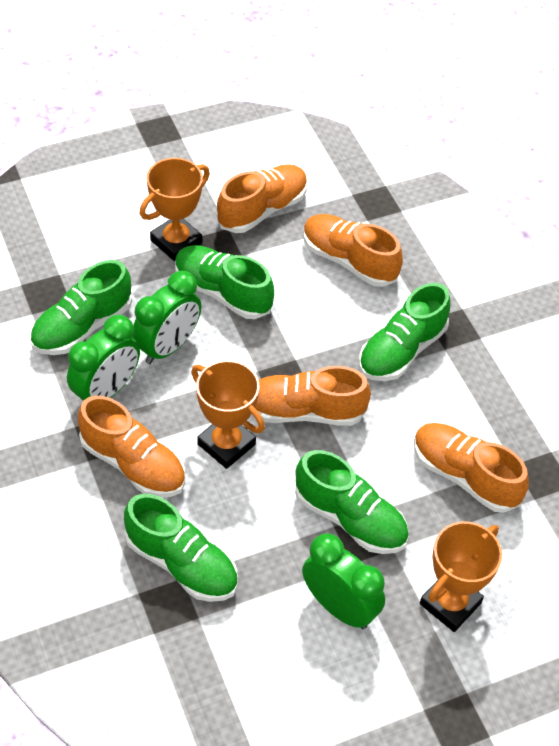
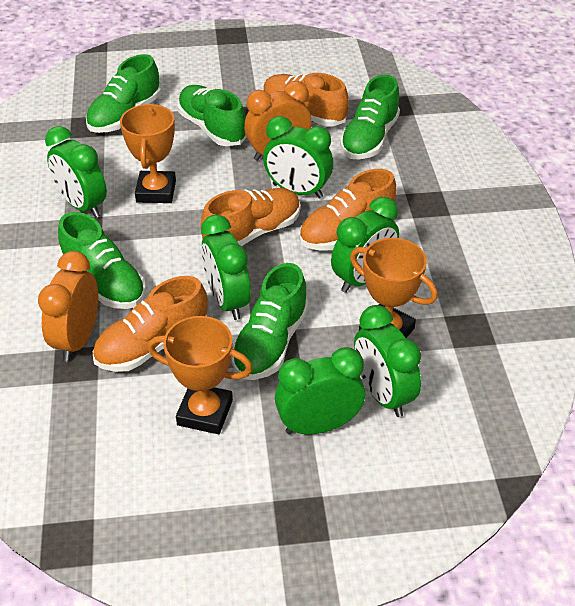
green clock: 3 -> 6
orange clock: 0 -> 2
orange shoe: 5 -> 4

